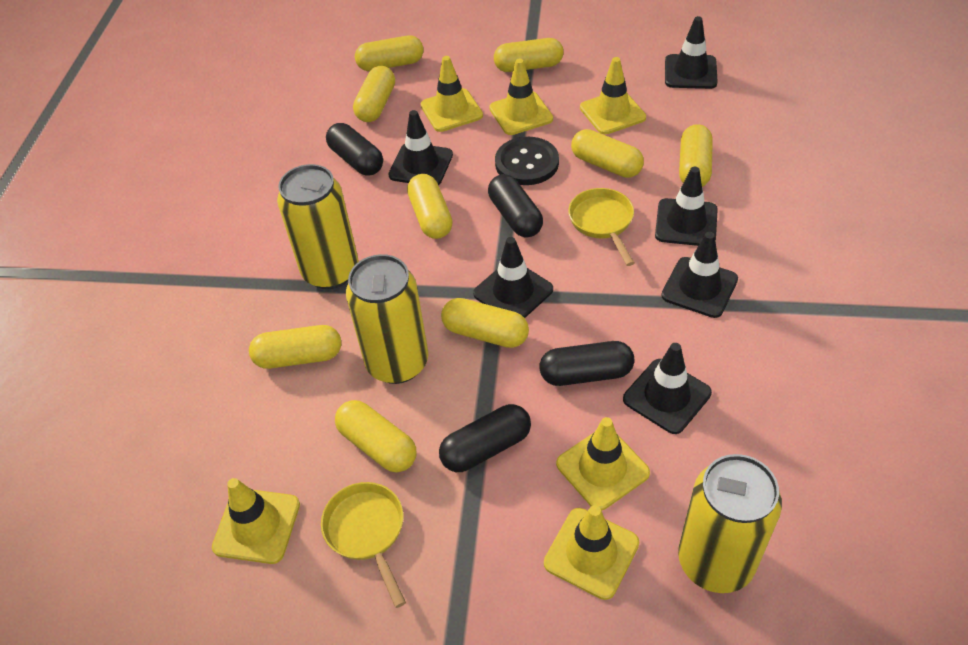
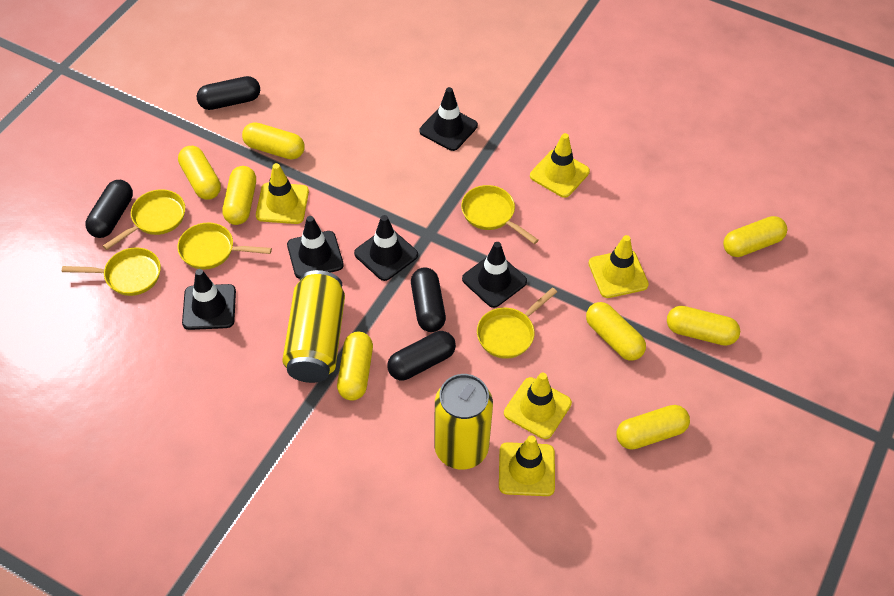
black button: 1 -> 0
black traffic cone: 6 -> 5
yellow can: 3 -> 2
yellow capsule: 9 -> 8
yellow pan: 2 -> 5
yellow traffic cone: 6 -> 5

